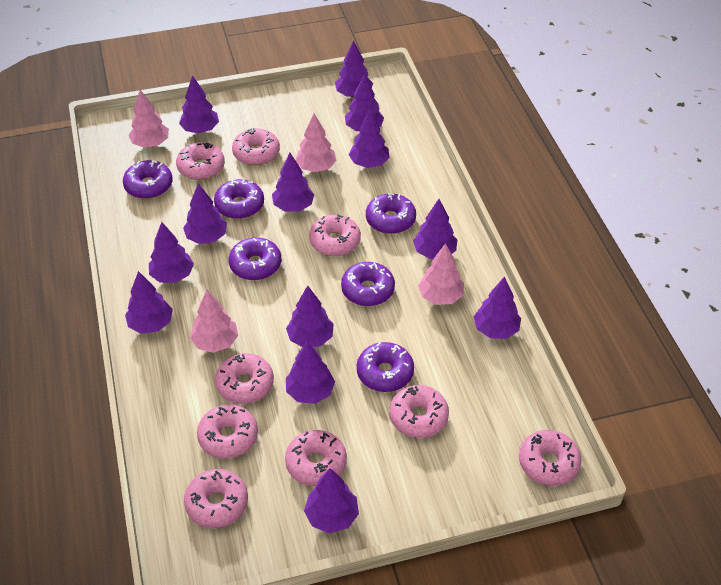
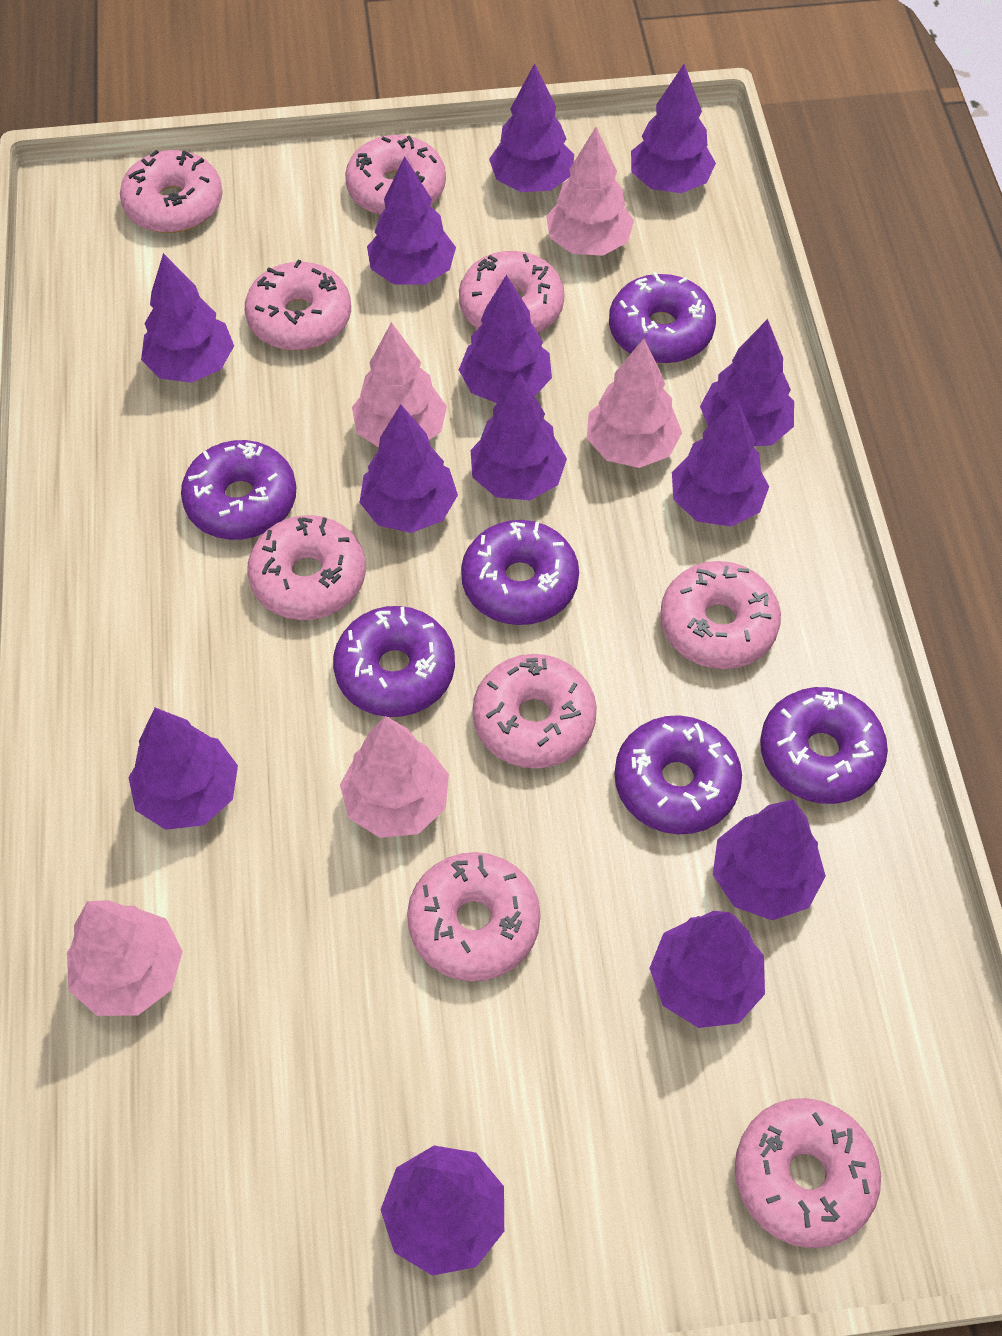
pink tree: 4 -> 5

